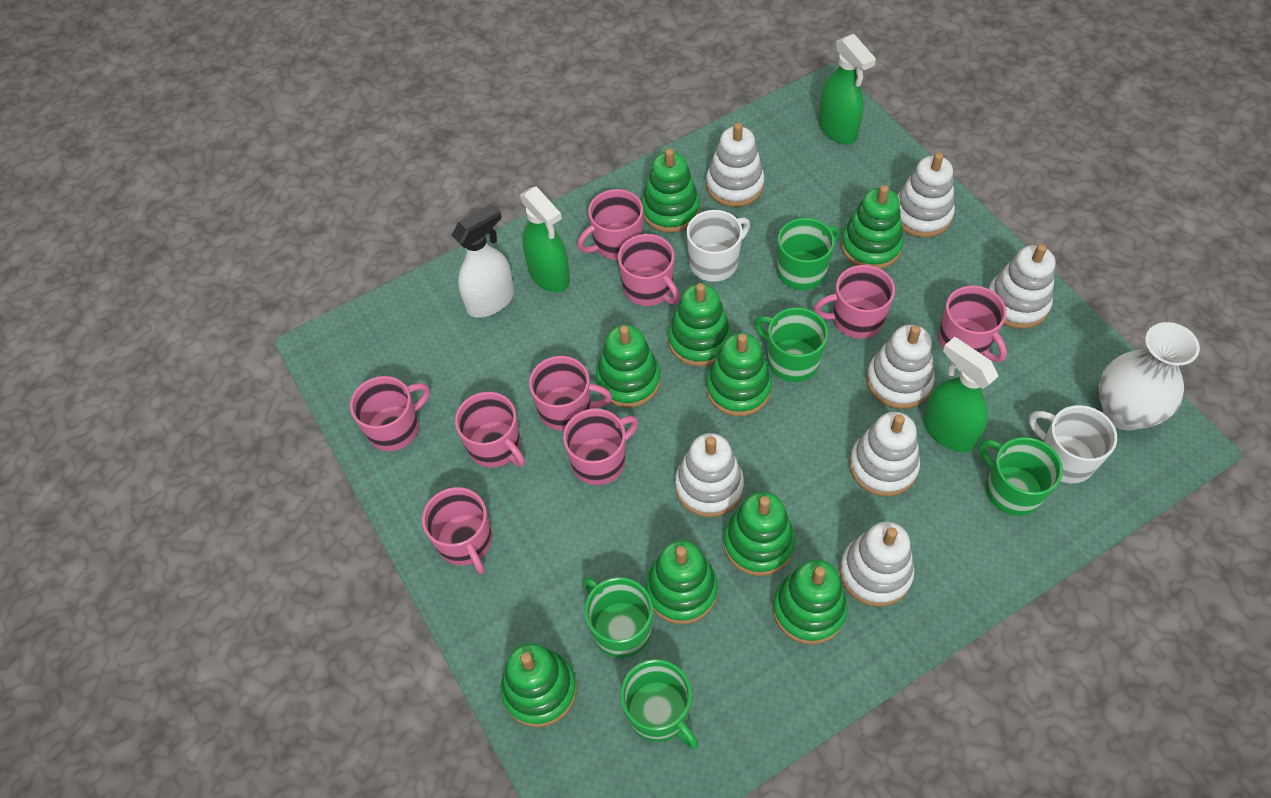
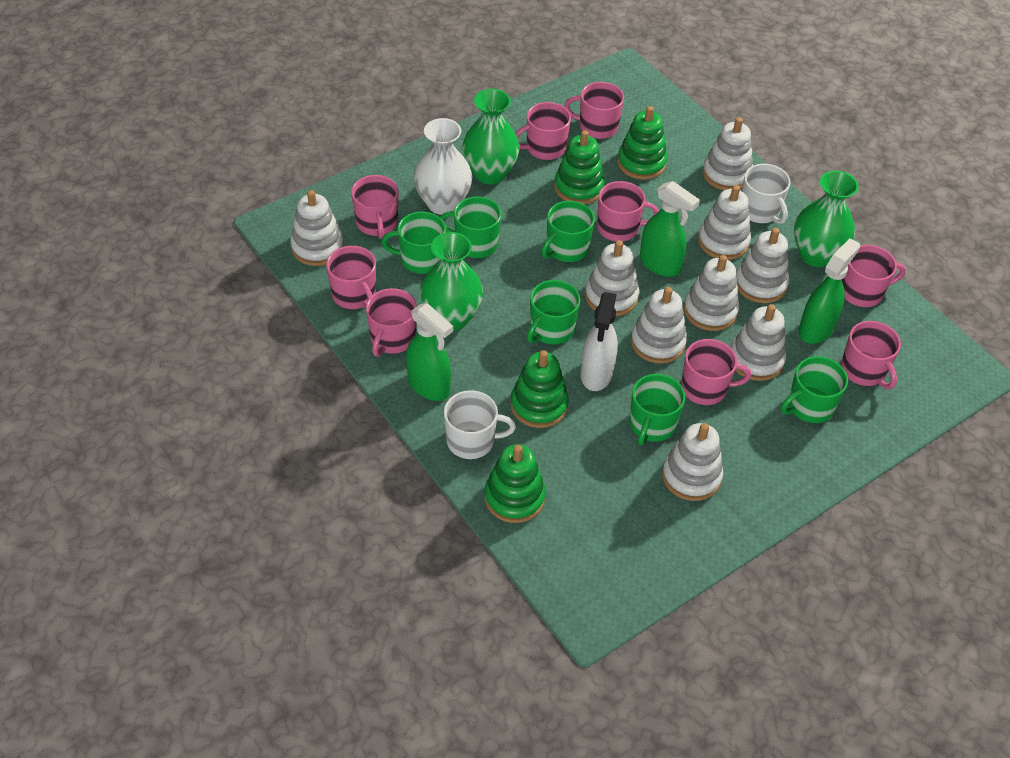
green mug: 5 -> 6
green stacking toy: 9 -> 4
green vase: 0 -> 3
white stacking toy: 7 -> 9

